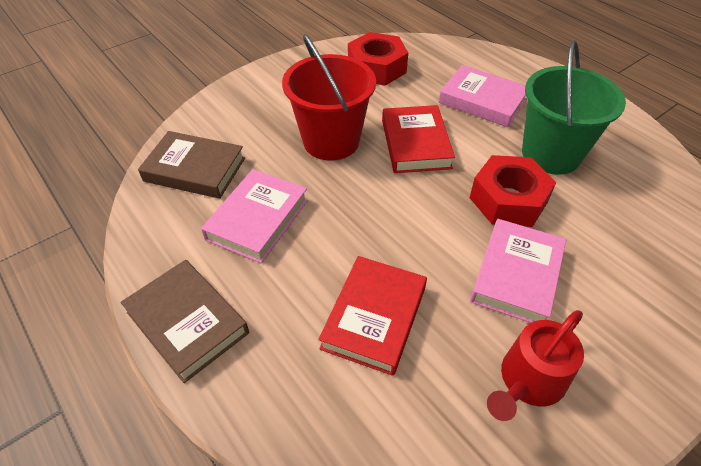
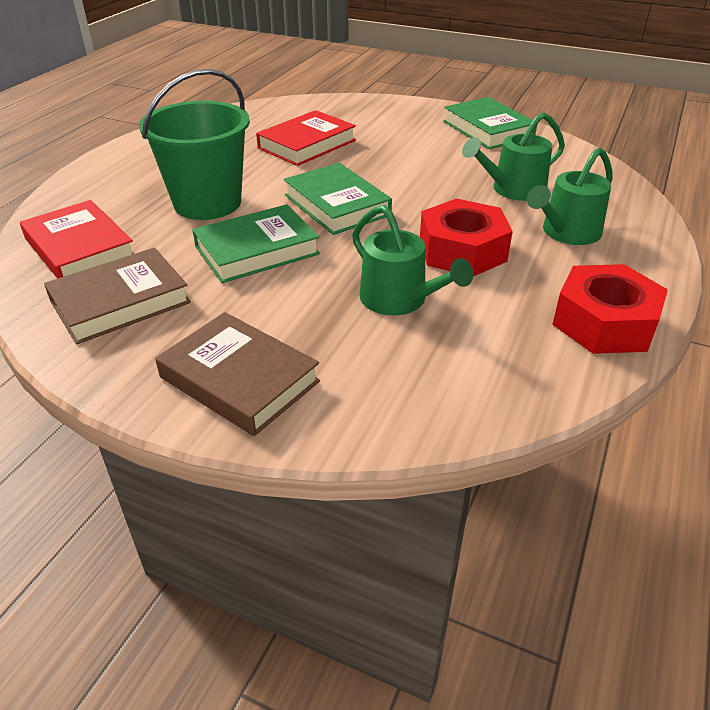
green book: 0 -> 3
green watering can: 0 -> 3
pink book: 3 -> 0
red bucket: 1 -> 0
red watering can: 1 -> 0

